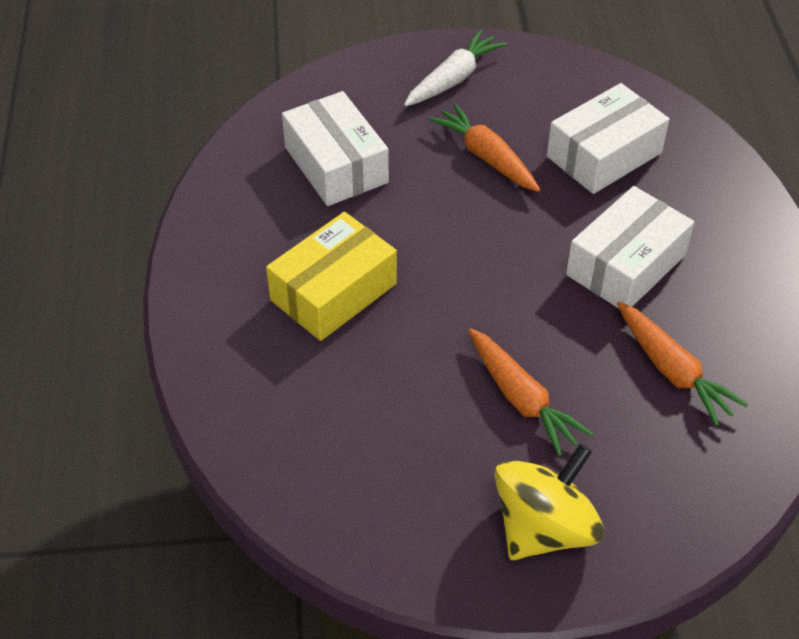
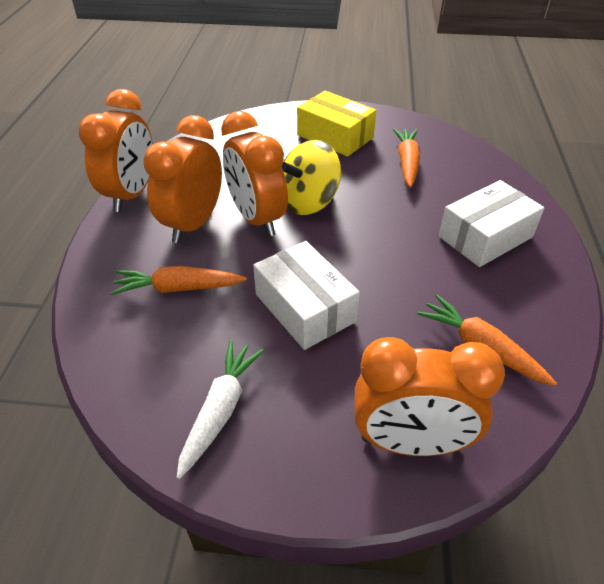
orange clock: 0 -> 4
white box: 3 -> 2

